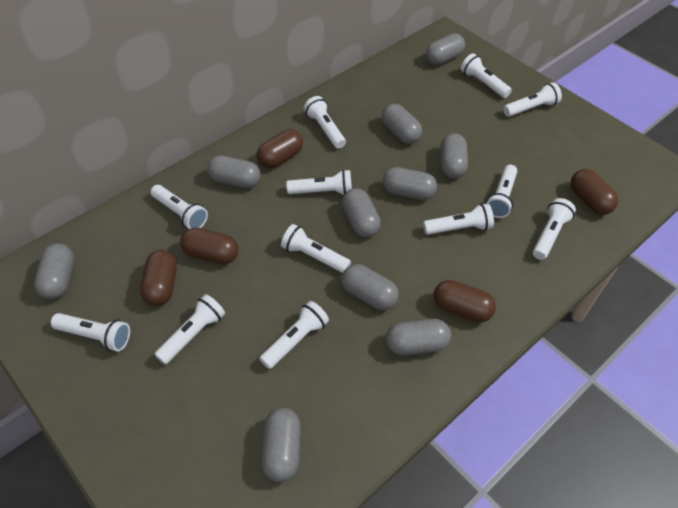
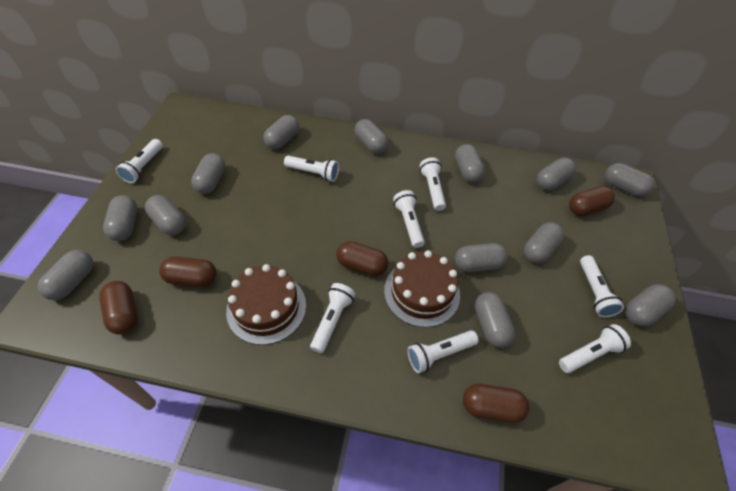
brown cake: 0 -> 2
grey capsule: 10 -> 13
white flashlight: 12 -> 8

